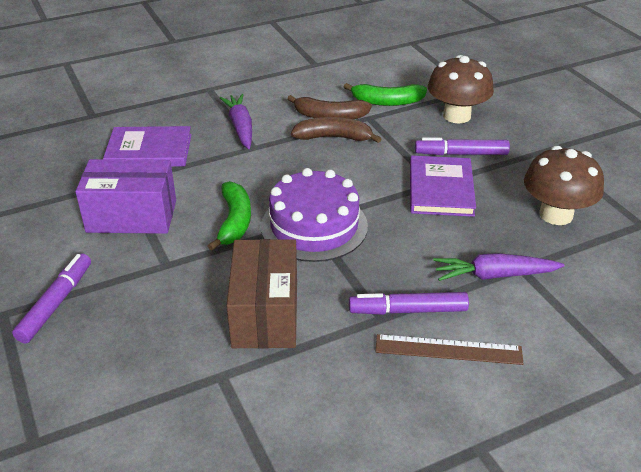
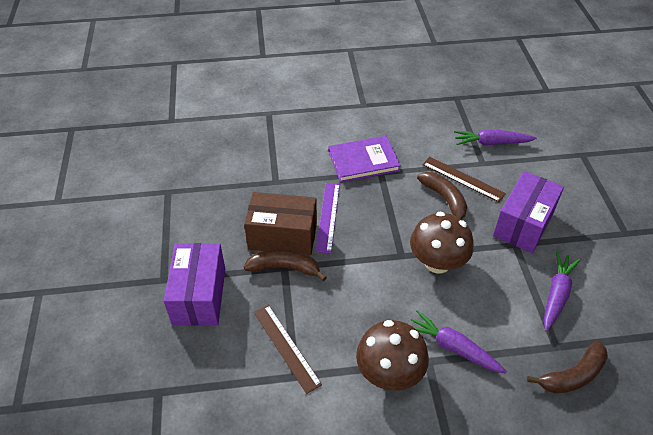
brown banana: 2 -> 3
brown ruler: 1 -> 2
green banana: 2 -> 0
purple book: 2 -> 1
purple box: 1 -> 2
purple cake: 1 -> 0
purple carrot: 2 -> 3
purple marker: 3 -> 0
purple ruler: 0 -> 1

